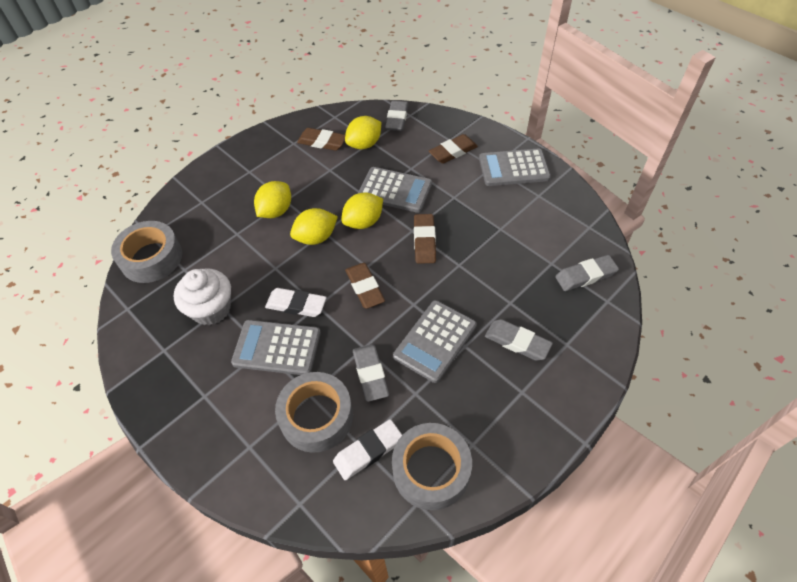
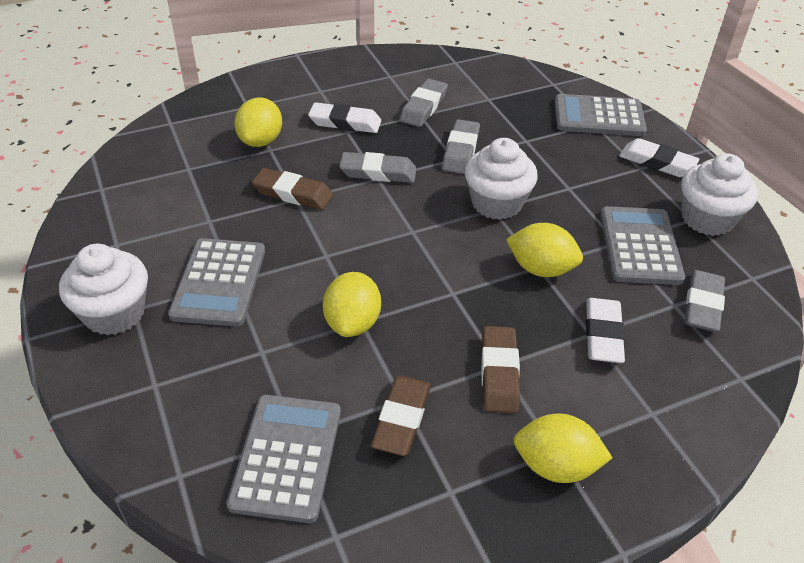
brown eraser: 4 -> 3
grey tape: 3 -> 0
white cupcake: 1 -> 3
white eraser: 2 -> 3

